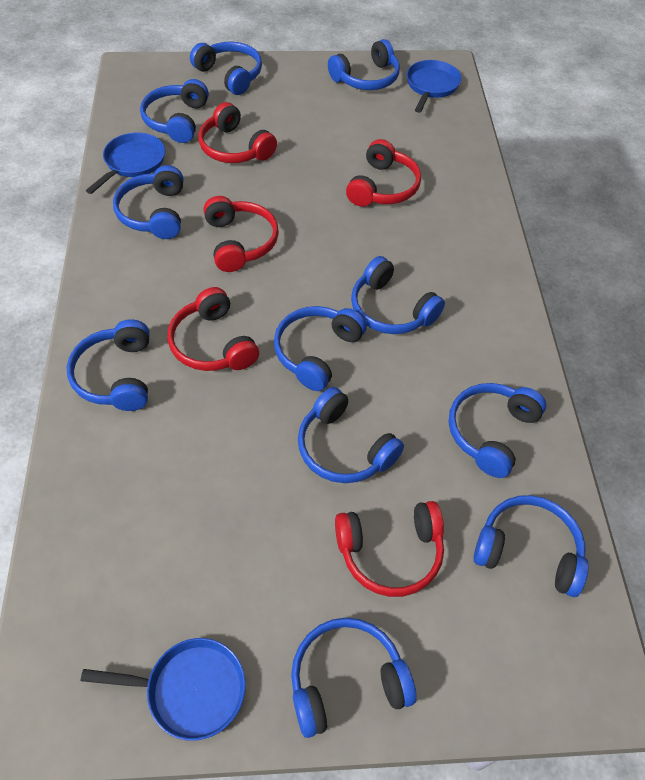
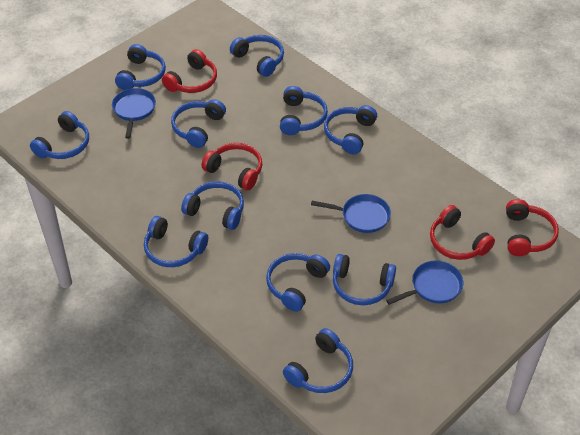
red headphones: 5 -> 4

